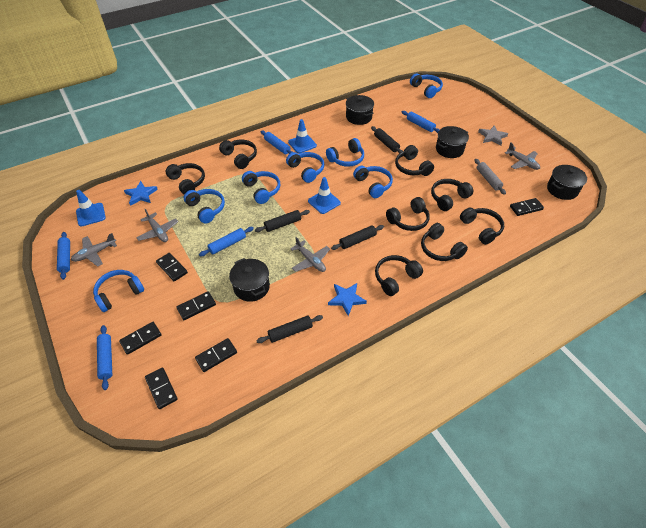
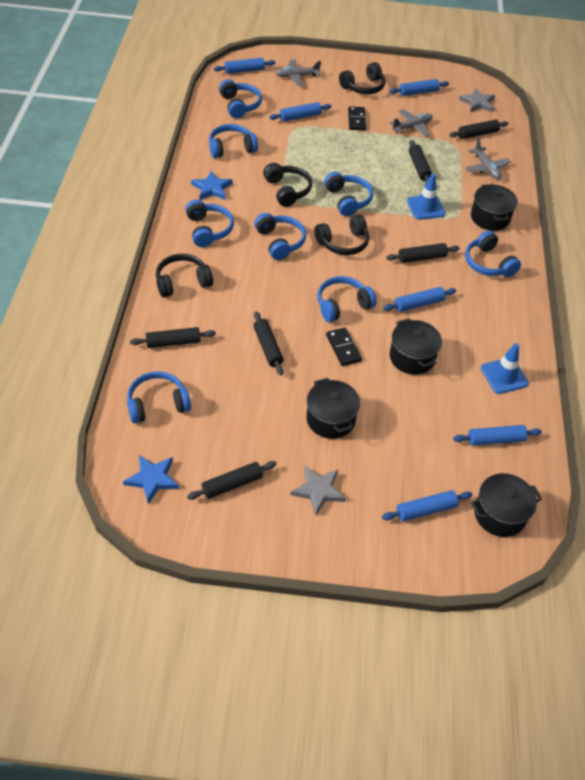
black domino: 6 -> 2
black headphones: 8 -> 4
black rolling pin: 4 -> 6
blue headphones: 7 -> 8
blue rolling pin: 5 -> 6
blue traffic cone: 3 -> 2
grey plane: 4 -> 3
grey rolling pin: 1 -> 0
grey star: 1 -> 2

